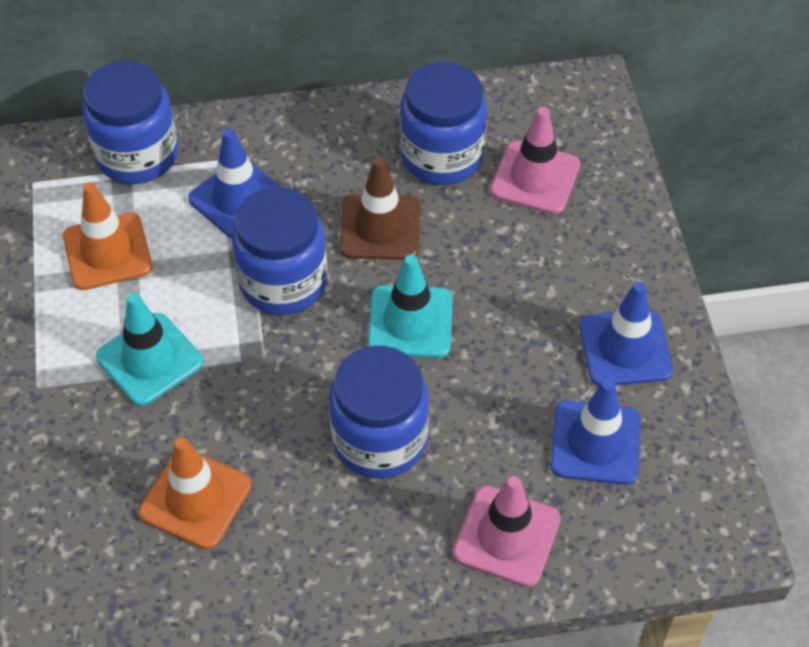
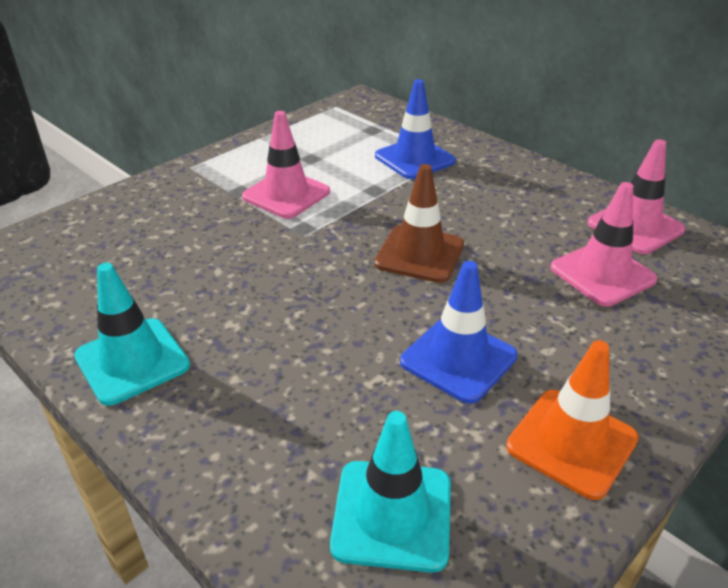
blue jar: 4 -> 0
blue traffic cone: 3 -> 2
orange traffic cone: 2 -> 1
pink traffic cone: 2 -> 3

